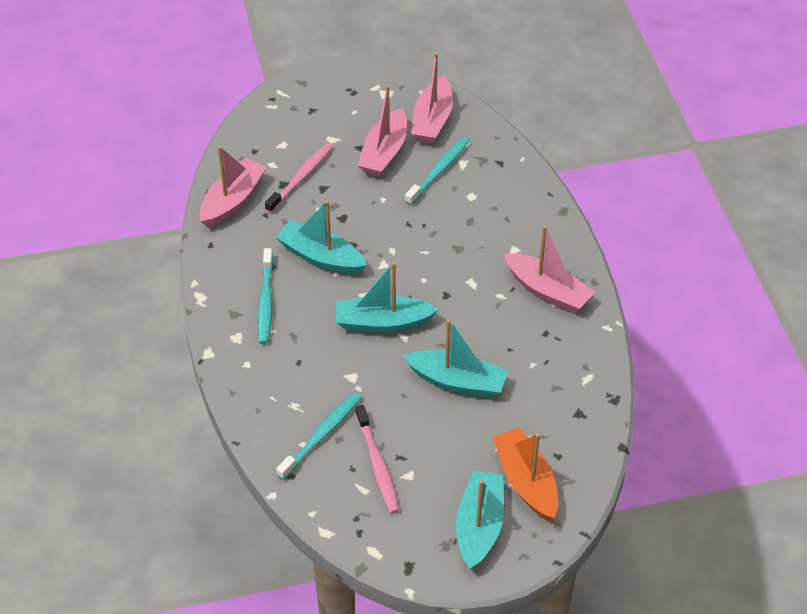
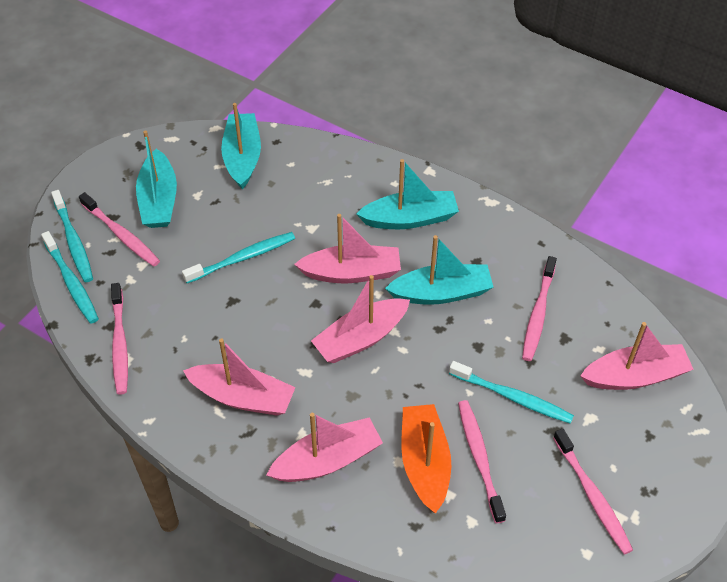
pink boat: 4 -> 5
pink toothbrush: 2 -> 5
turquoise toothbrush: 3 -> 4

